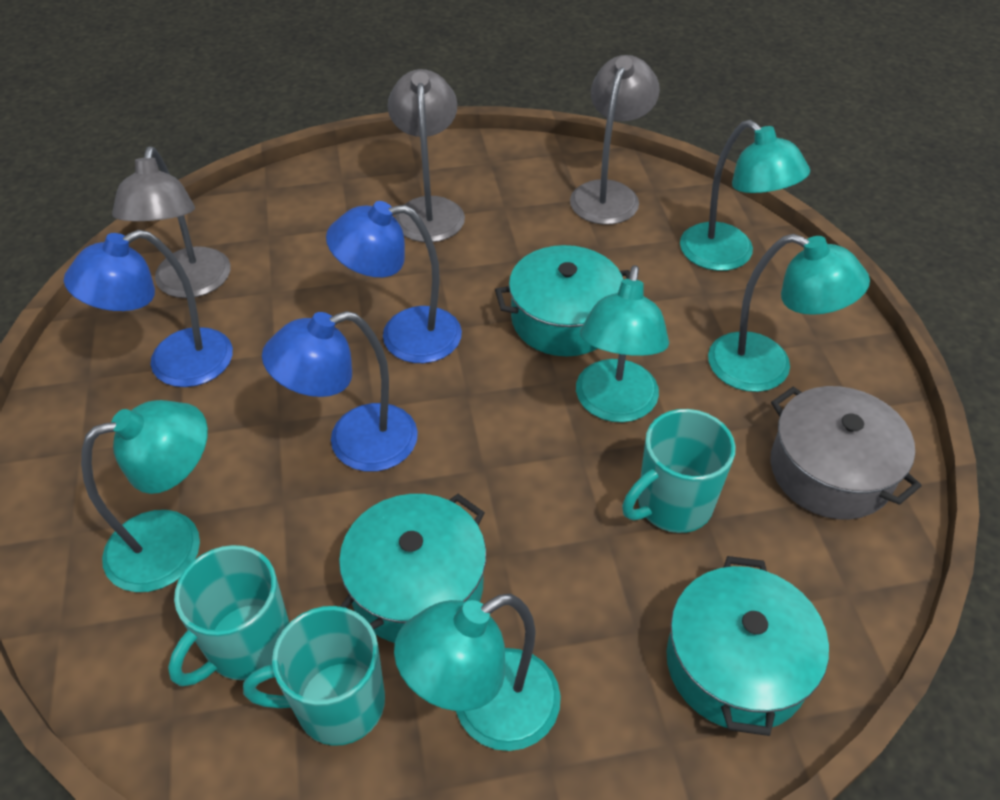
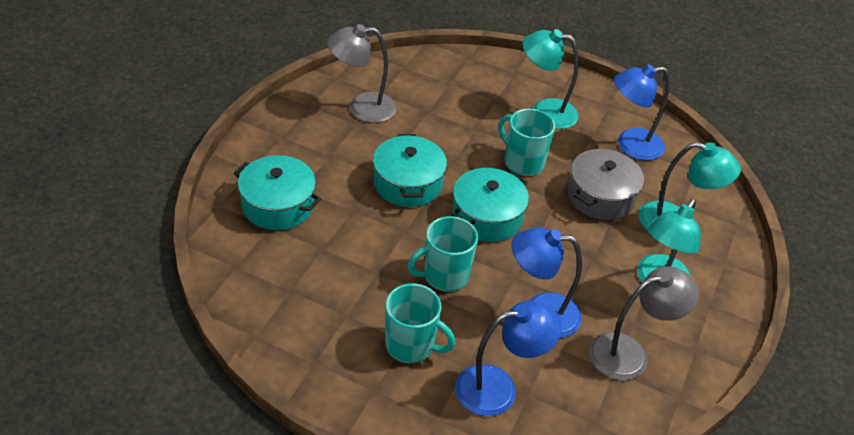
grey lamp: 3 -> 2
turquoise lamp: 5 -> 3

